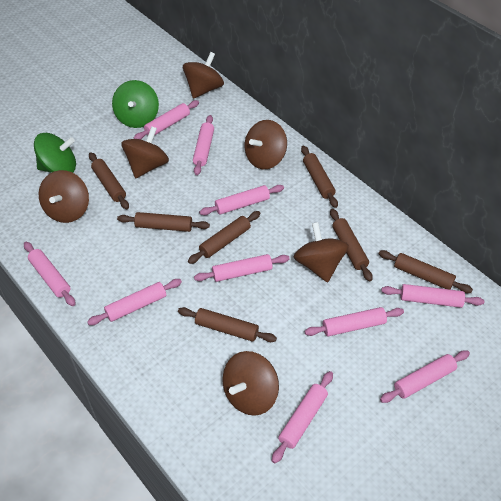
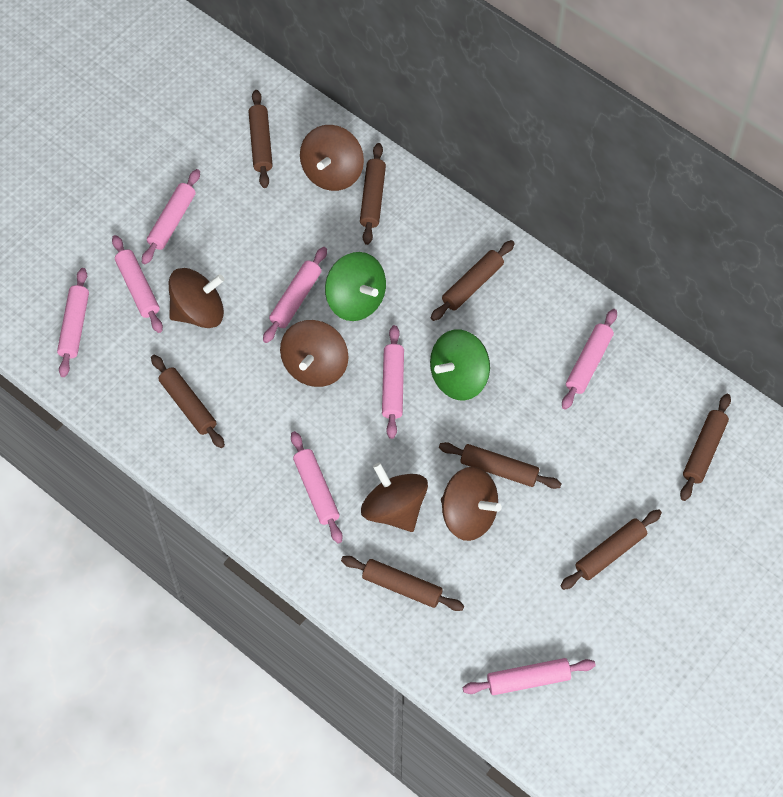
brown rolling pin: 7 -> 8
brown spinning top: 6 -> 5
pink rolling pin: 10 -> 8

